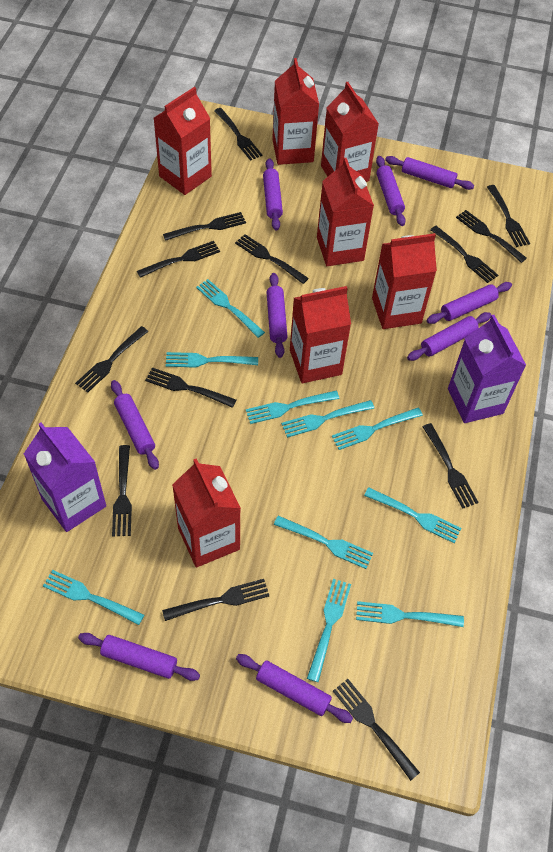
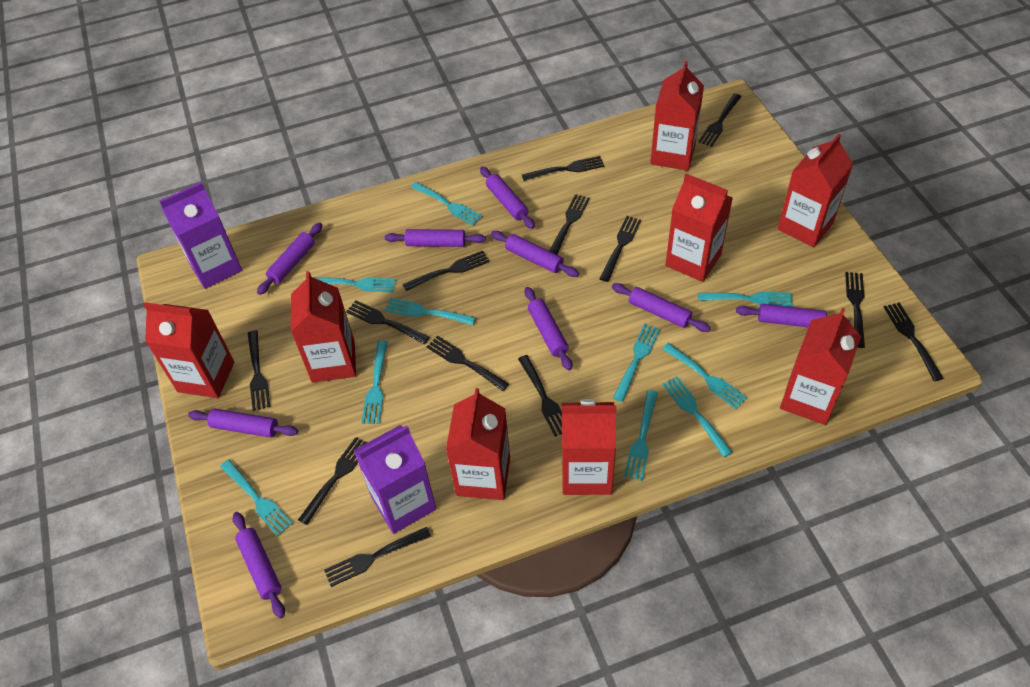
red carton: 7 -> 8

